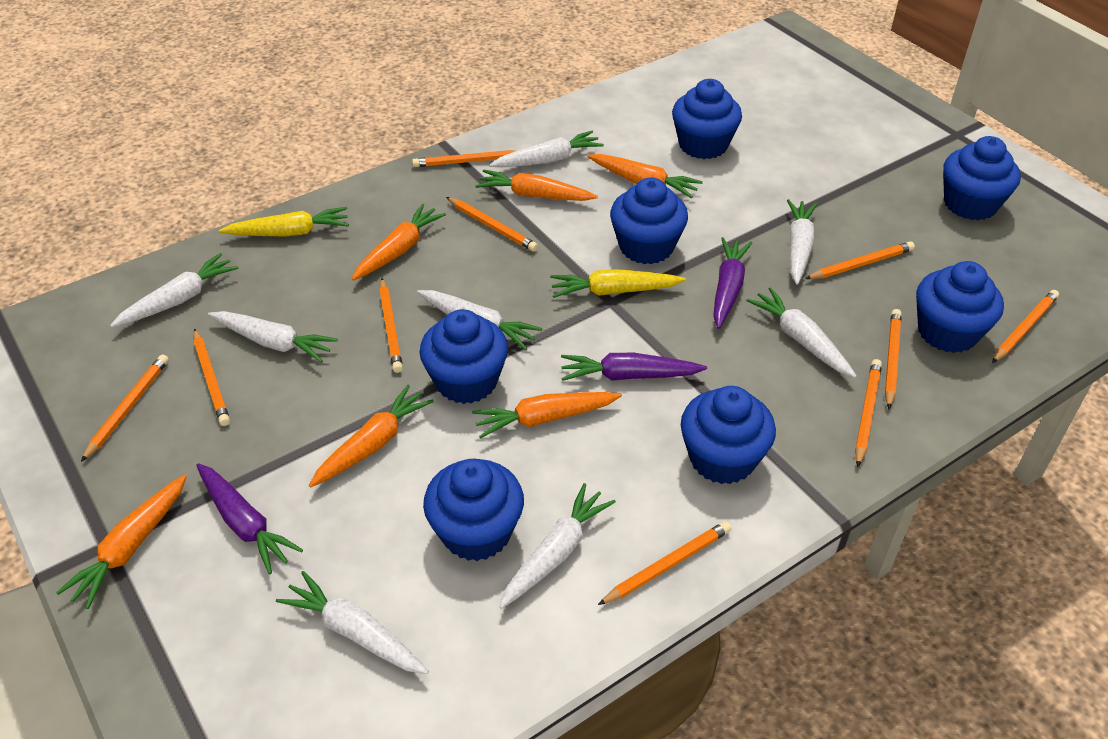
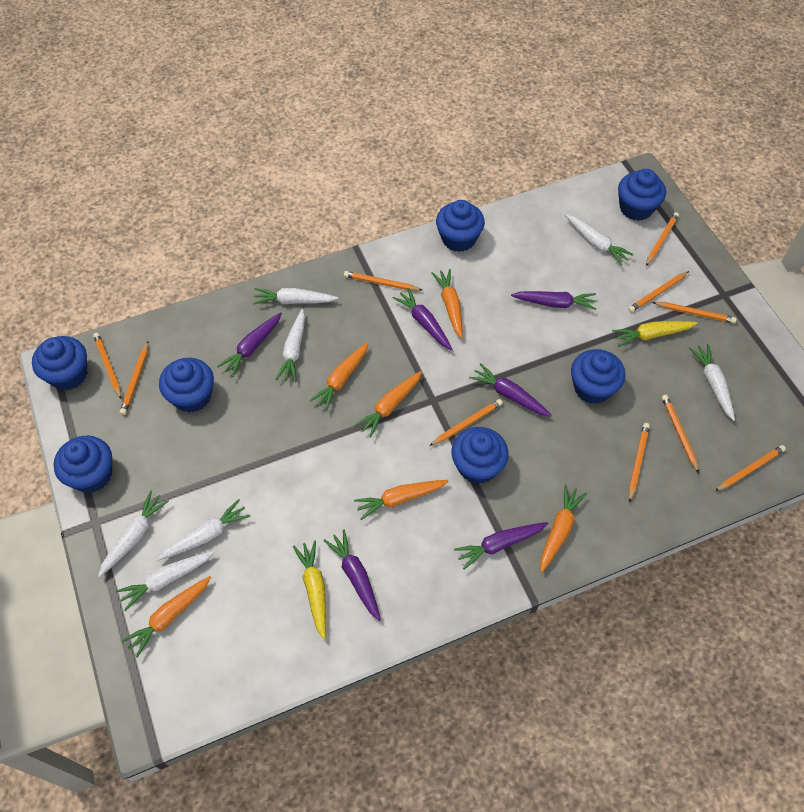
purple carrot: 3 -> 6
white carrot: 8 -> 7

